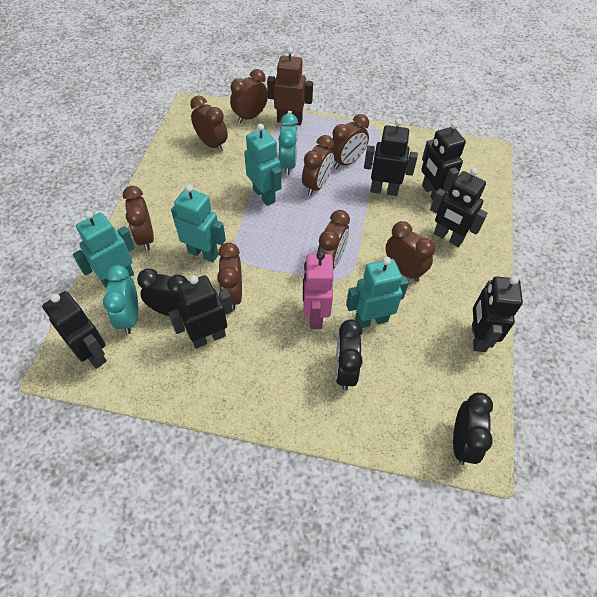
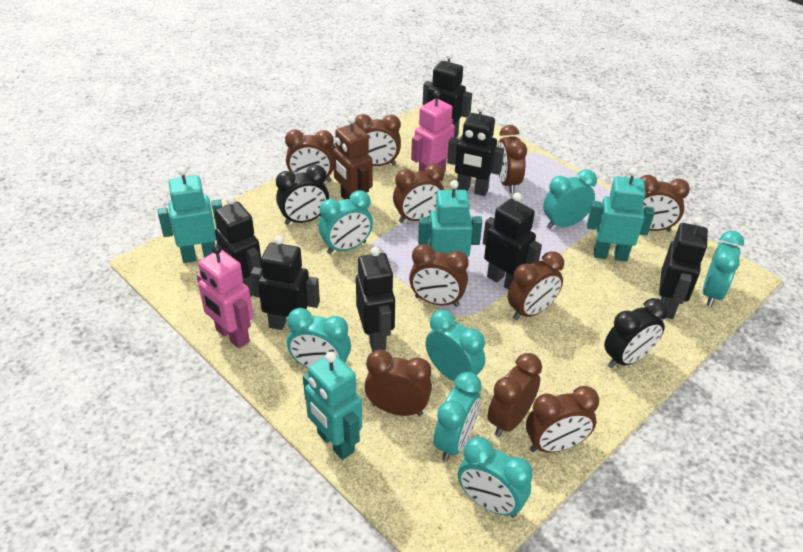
black clock: 3 -> 2
black robot: 6 -> 7
brown clock: 8 -> 10
pink robot: 1 -> 2
turquoise clock: 2 -> 7

